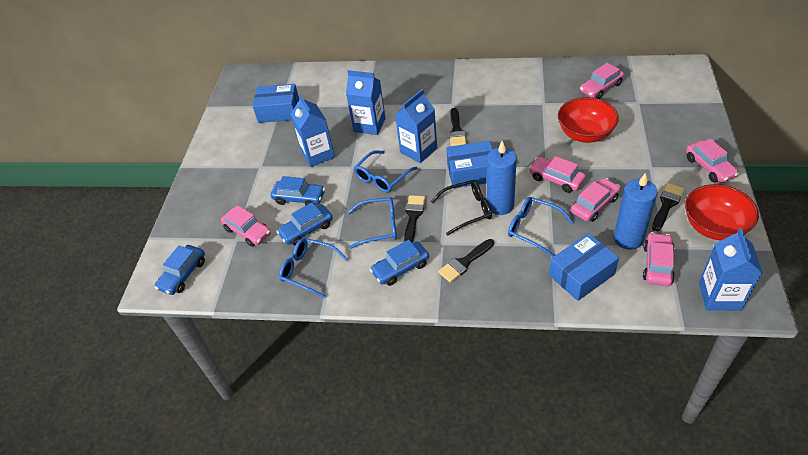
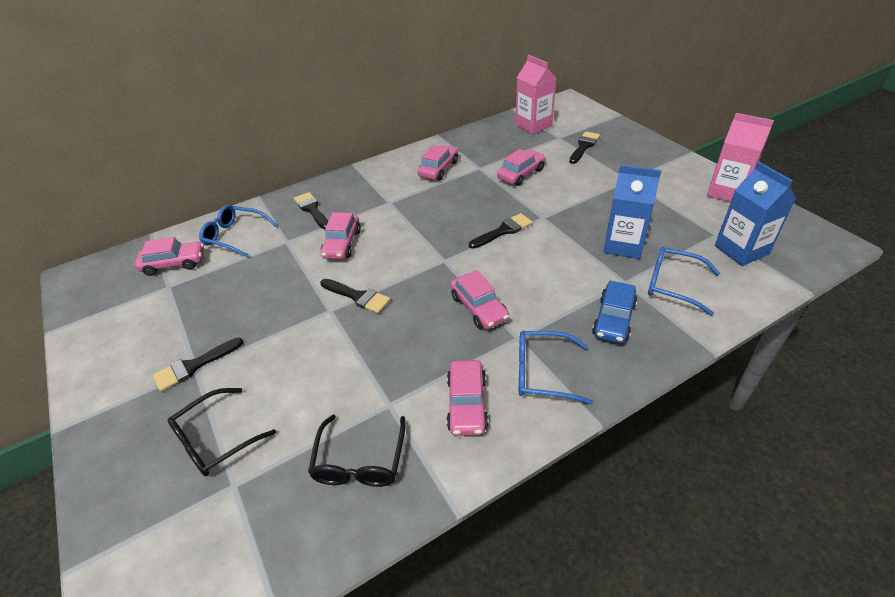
black brush: 4 -> 5
black glasses: 1 -> 2
blue box: 3 -> 0
blue candle: 2 -> 0
blue car: 4 -> 1
blue carton: 4 -> 2
blue glasses: 4 -> 3
pink carton: 0 -> 2
red bowl: 2 -> 0

